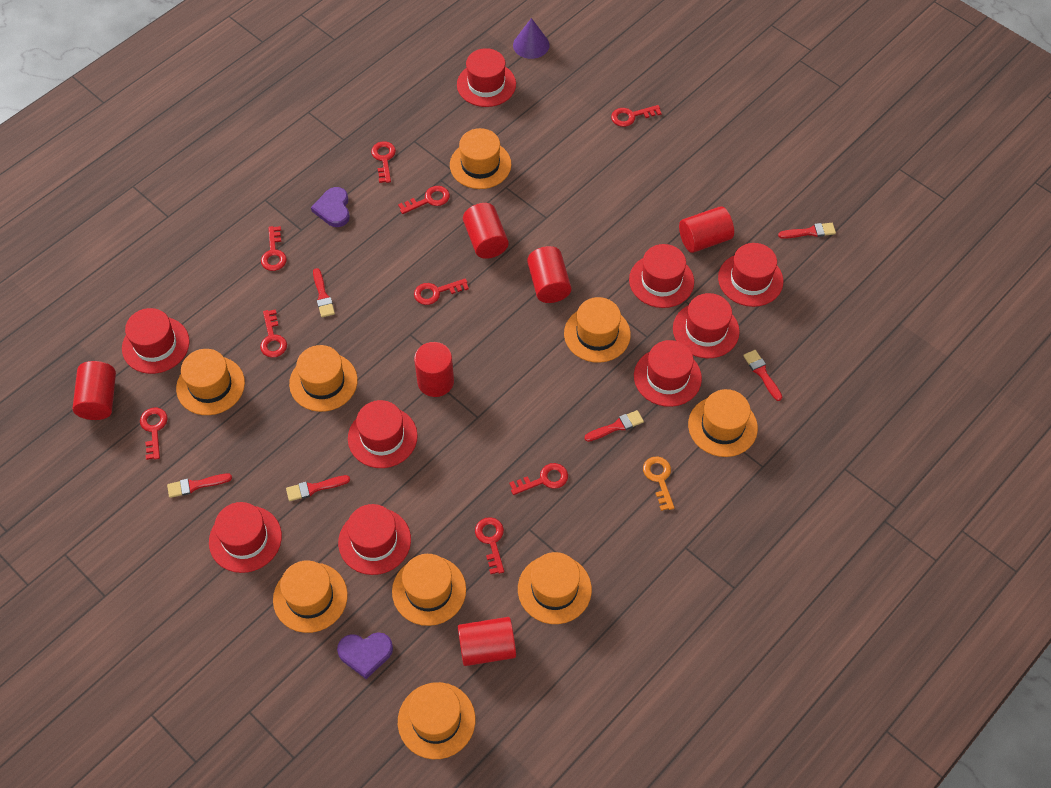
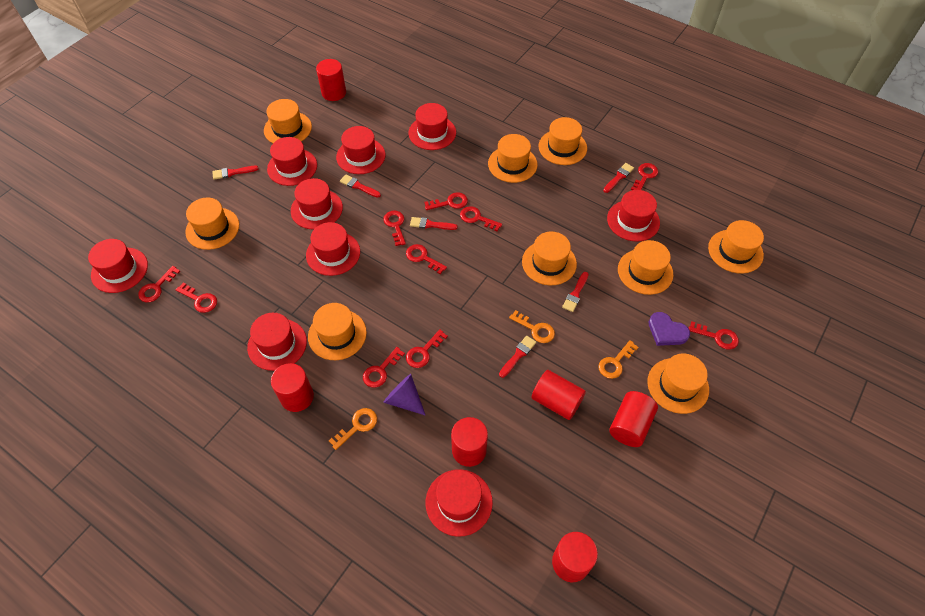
orange key: 1 -> 3
purple heart: 2 -> 1
red key: 9 -> 10

